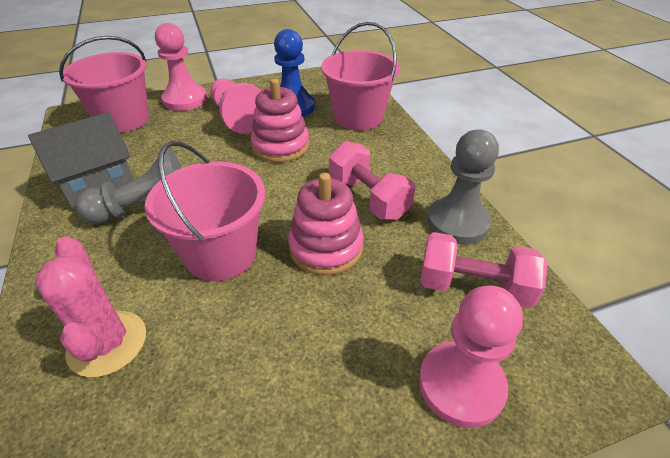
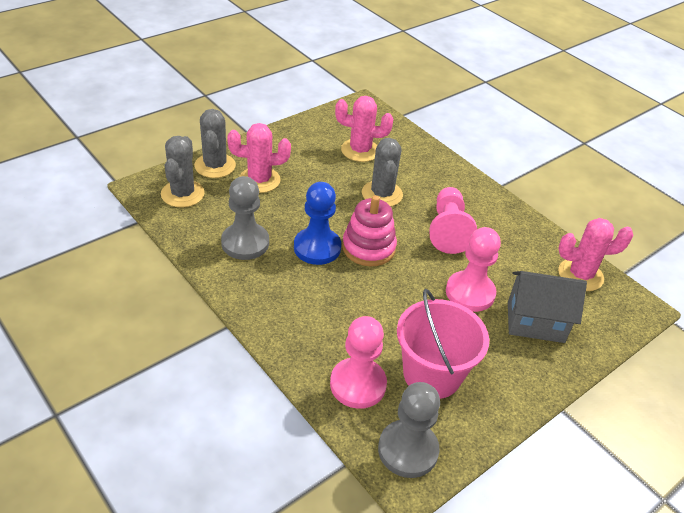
grey cactus: 0 -> 3
pink bucket: 3 -> 1
pink cactus: 1 -> 3
pink dumbbell: 2 -> 0
pink stacking toy: 2 -> 1

